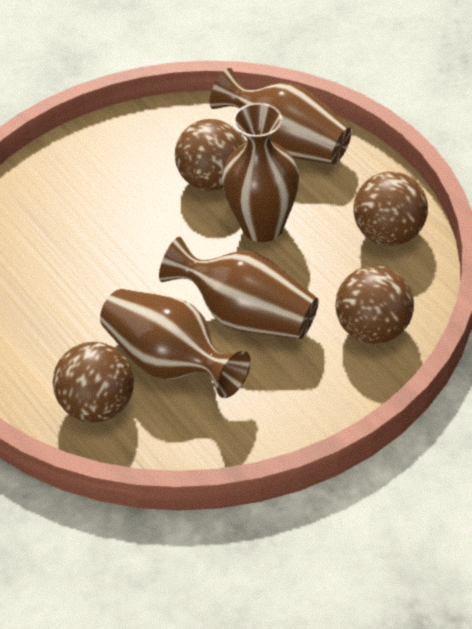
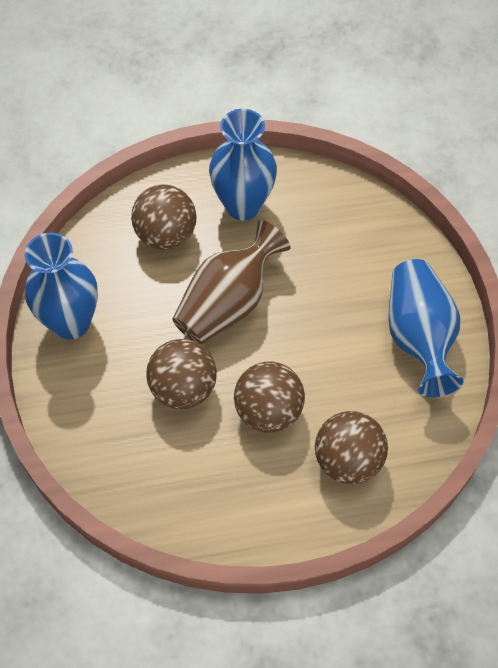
blue vase: 0 -> 3
brown vase: 4 -> 1

